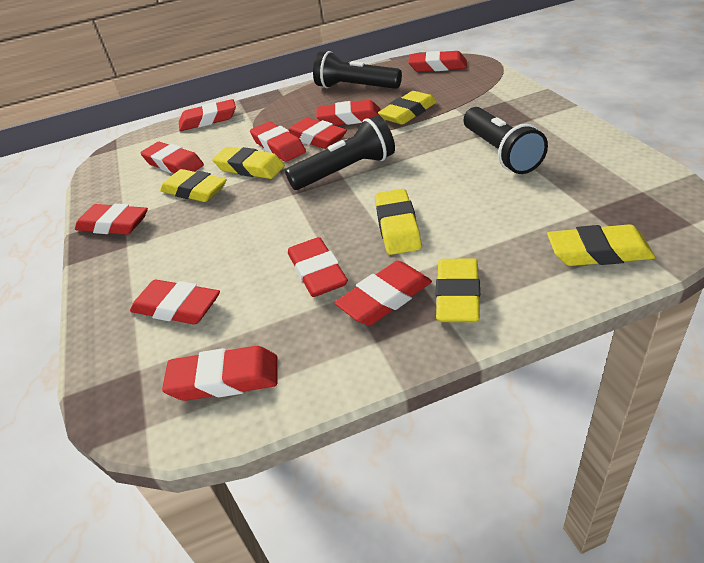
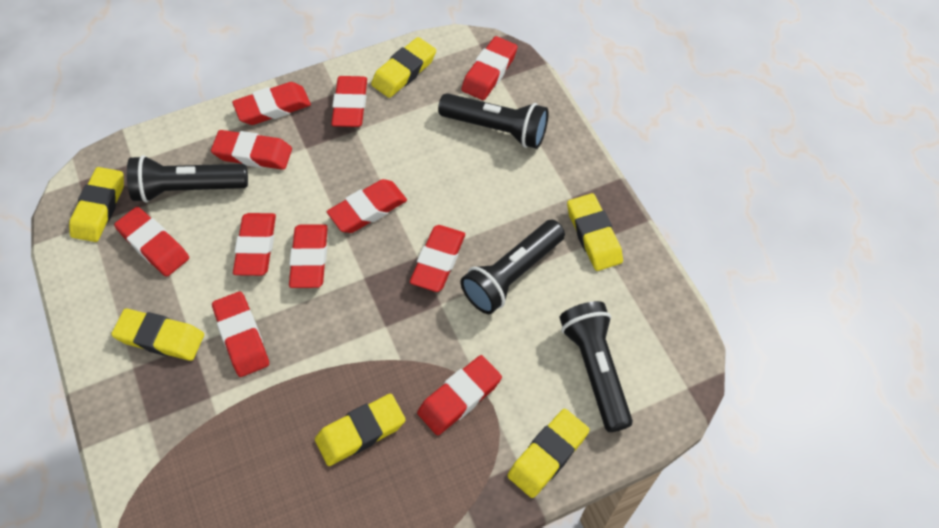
black flashlight: 3 -> 4

